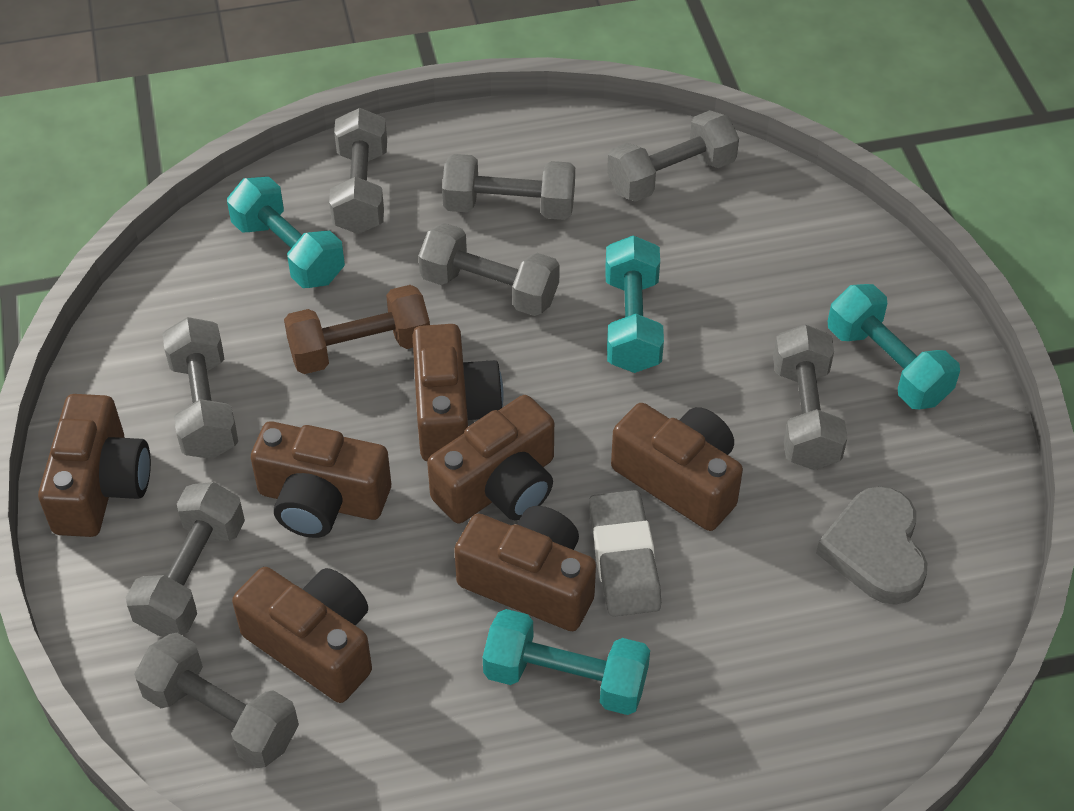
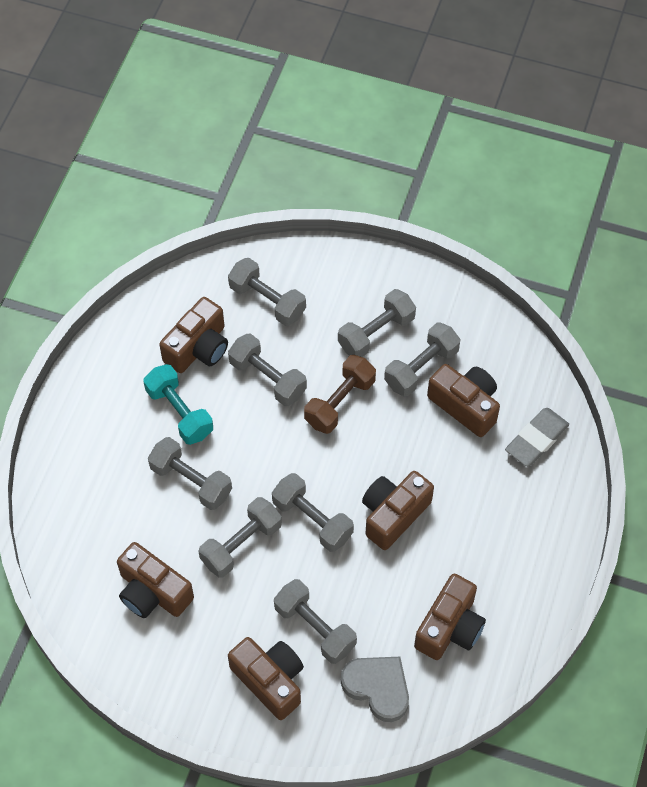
brown camera: 7 -> 6
turquoise dumbbell: 4 -> 1

